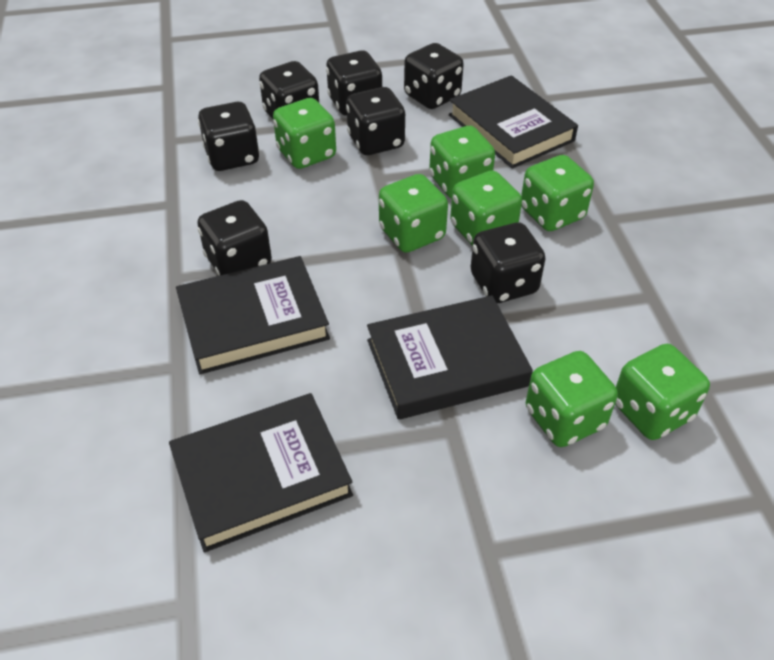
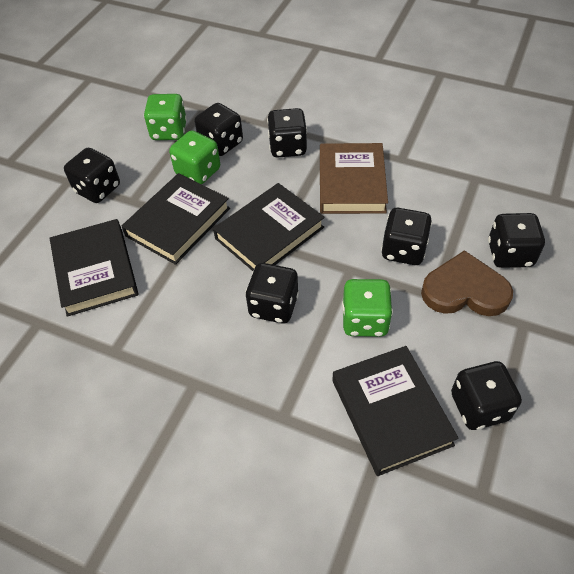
brown book: 0 -> 1
brown heart: 0 -> 1
green dice: 7 -> 3

